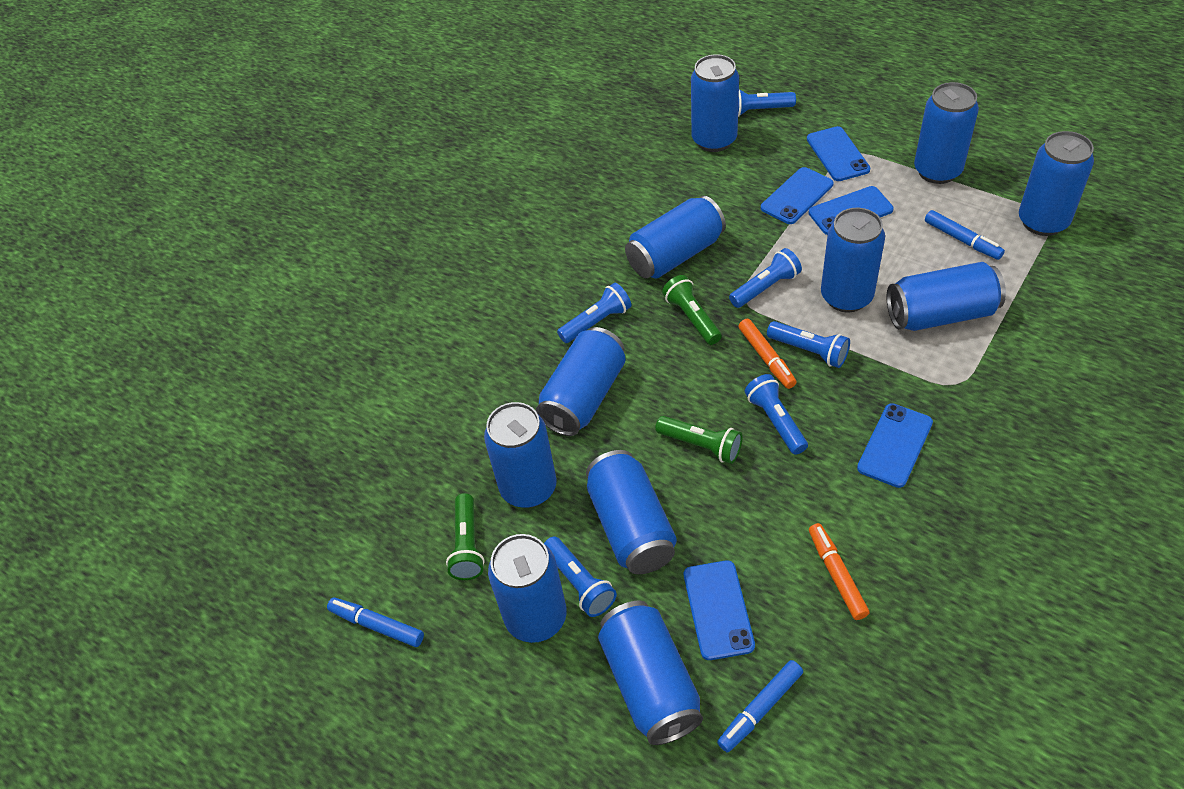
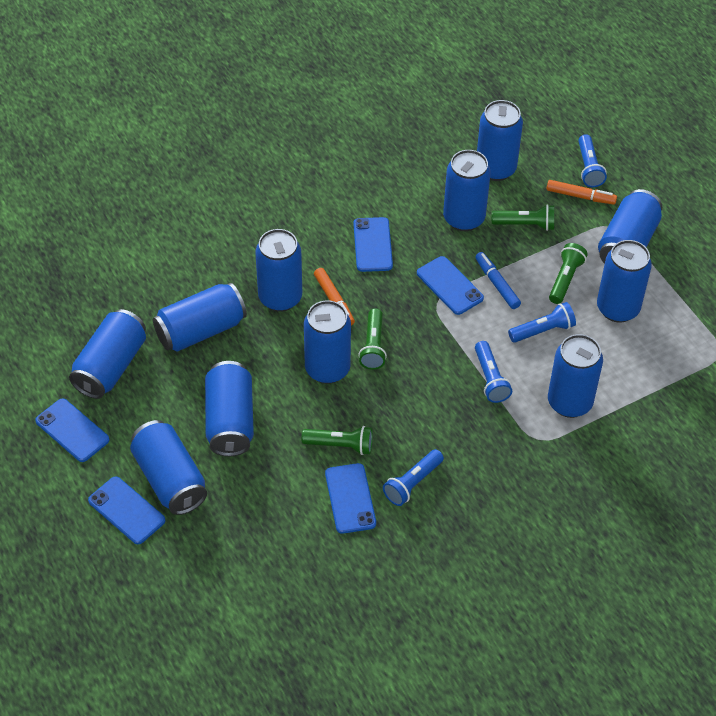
blue flashlight: 6 -> 4
blue marker: 3 -> 1
green flashlight: 3 -> 4

